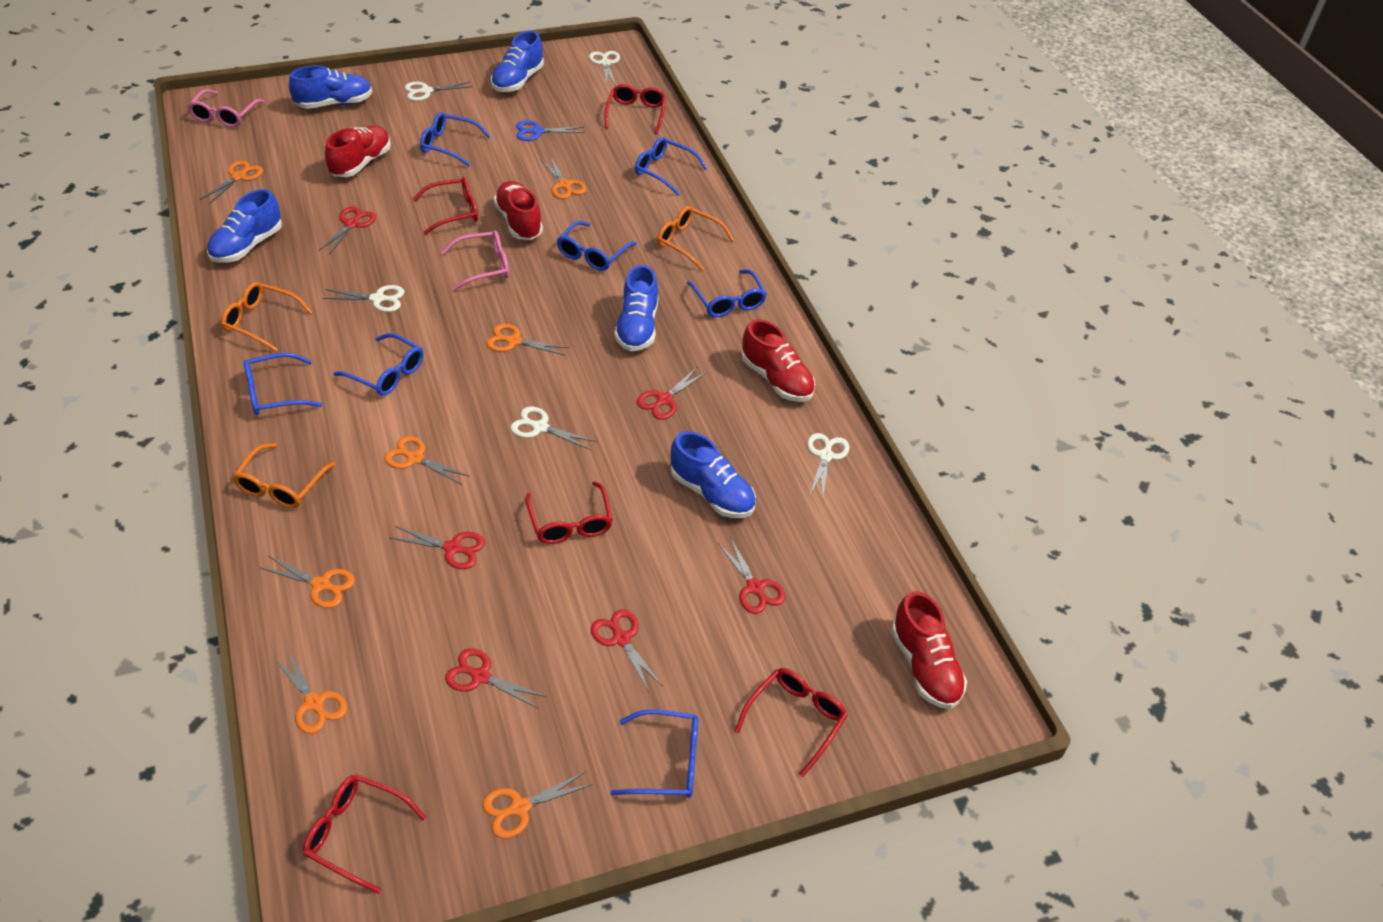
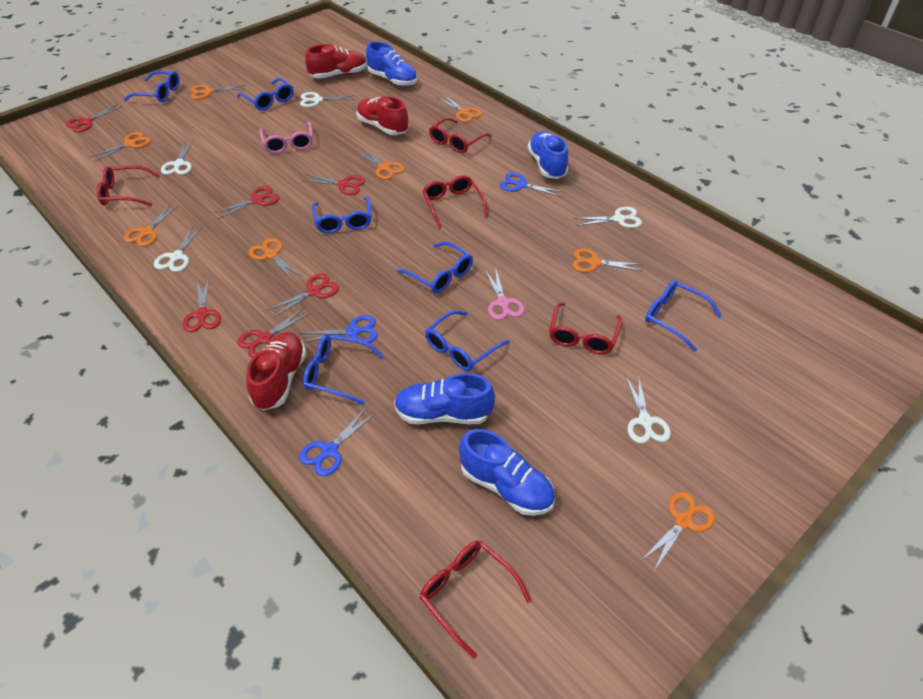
blue scissors: 1 -> 3
blue shoe: 5 -> 4
orange glasses: 3 -> 0
orange scissors: 7 -> 8
pink glasses: 2 -> 1
pink scissors: 0 -> 1
red shoe: 4 -> 3

